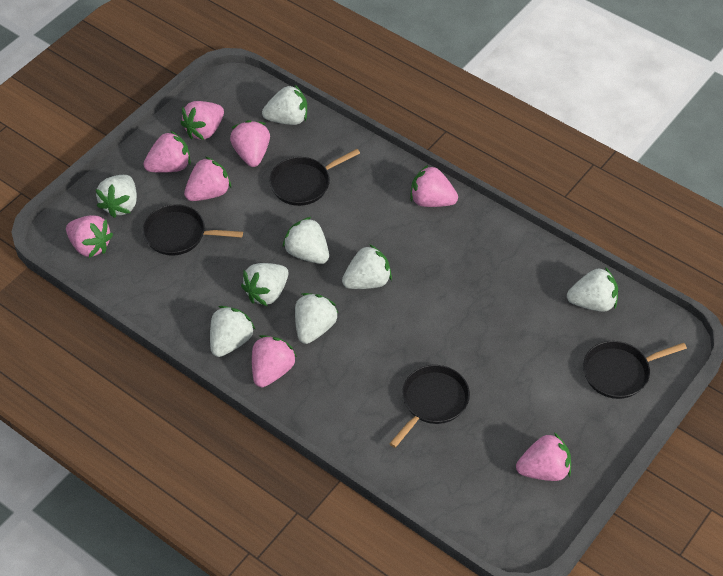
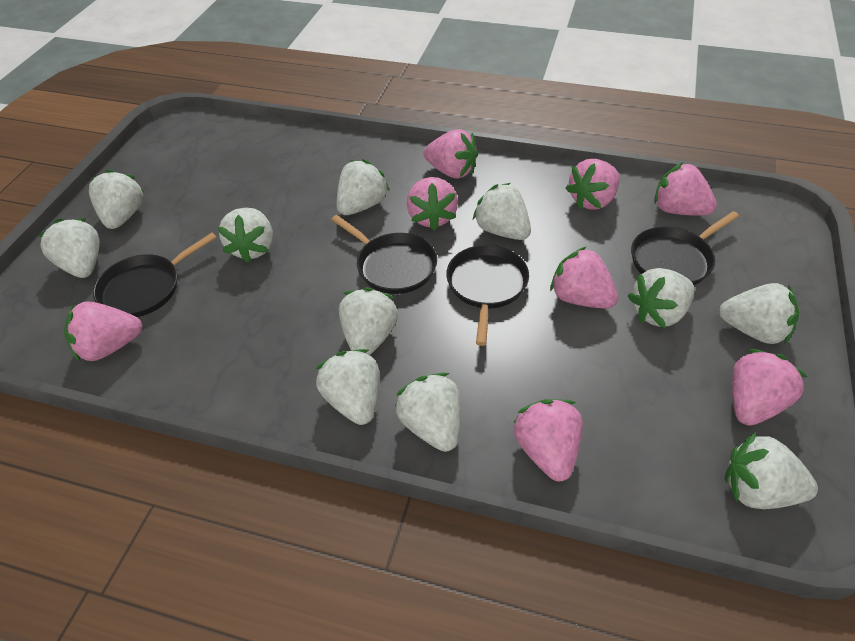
white strawberry: 8 -> 11

